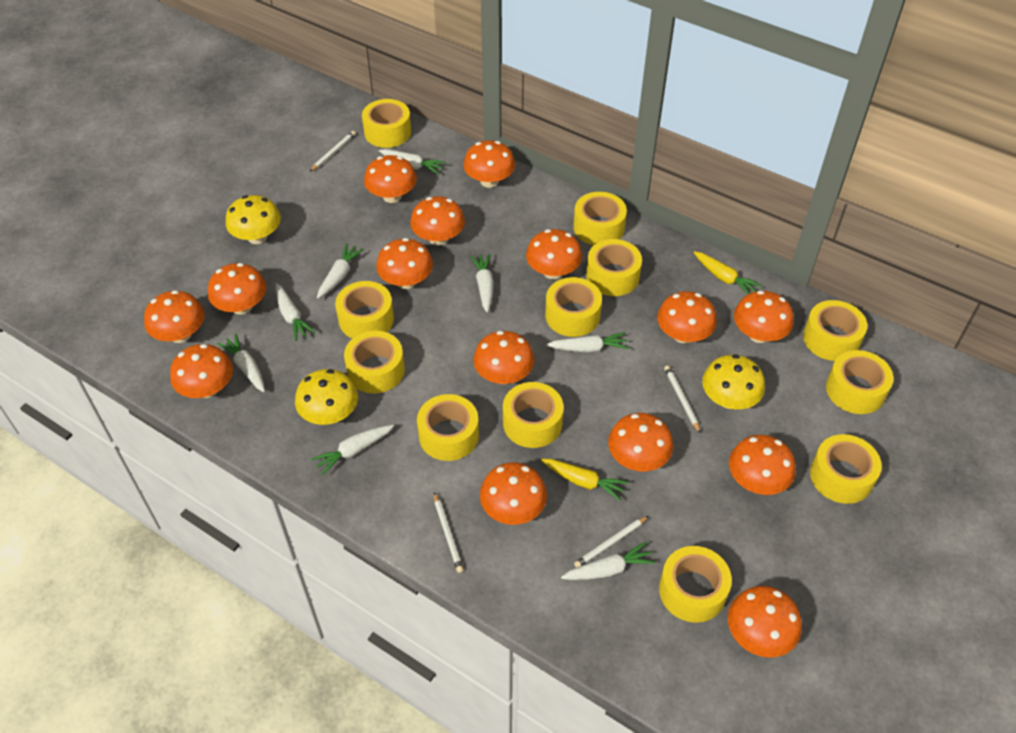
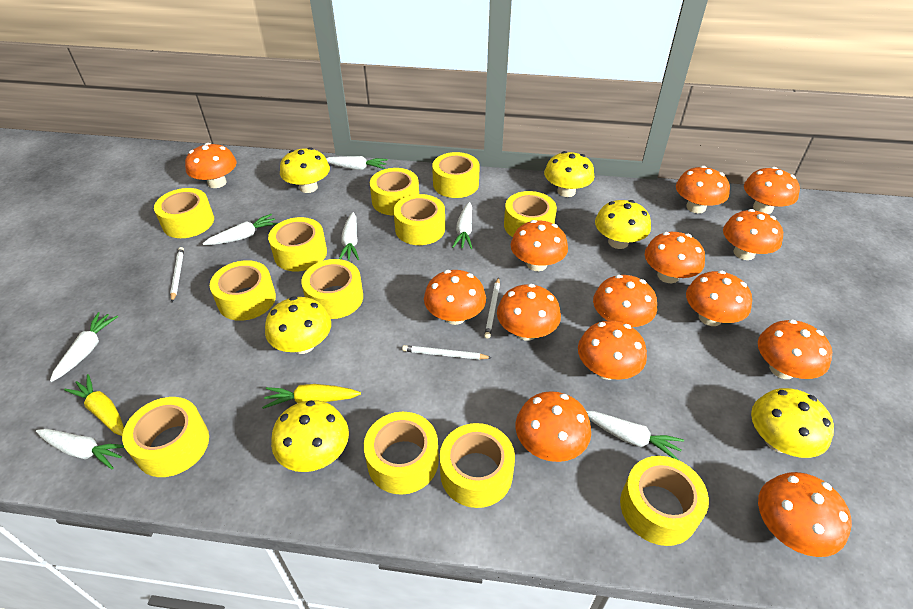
orange mushroom: 15 -> 14
white carrot: 8 -> 7
white pencil: 4 -> 3
yellow mushroom: 3 -> 6

